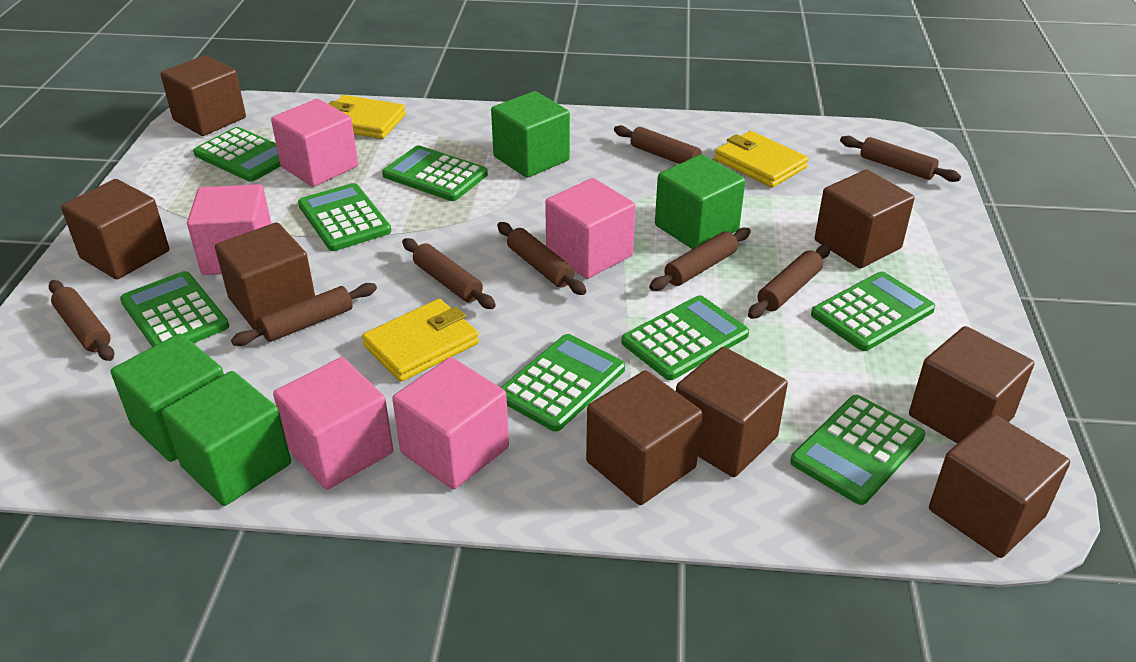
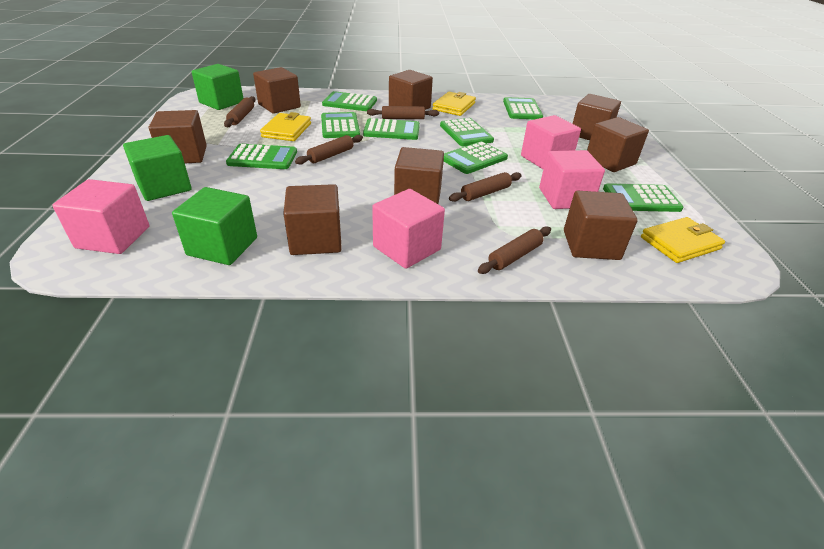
brown rolling pin: 8 -> 5
green cube: 4 -> 3
pink cube: 5 -> 4

